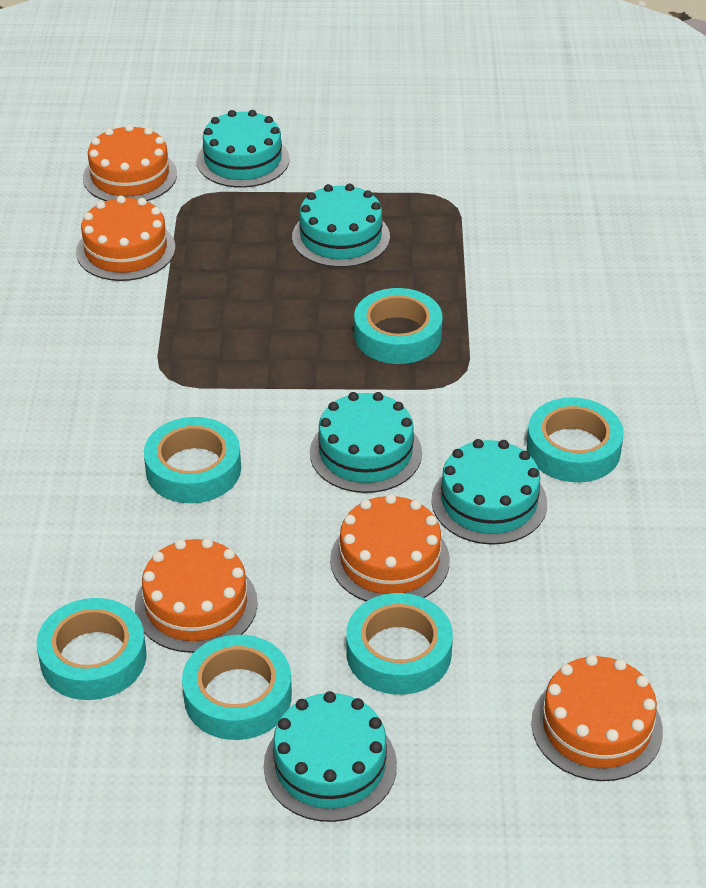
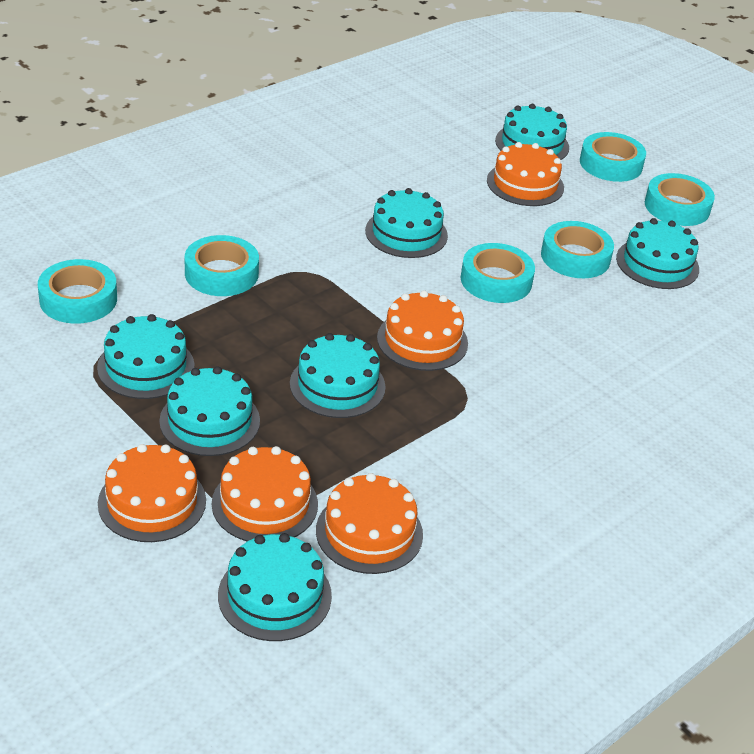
turquoise cake: 5 -> 7

